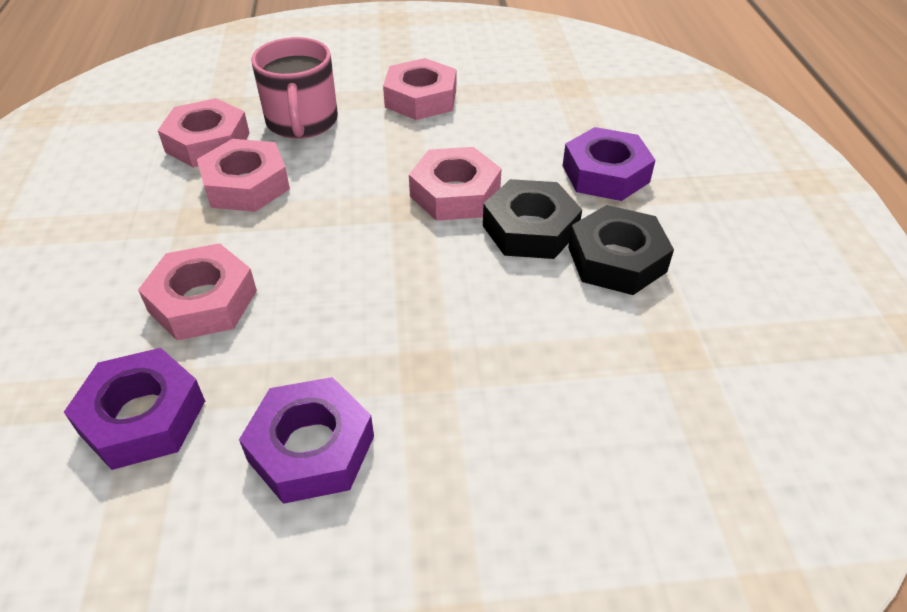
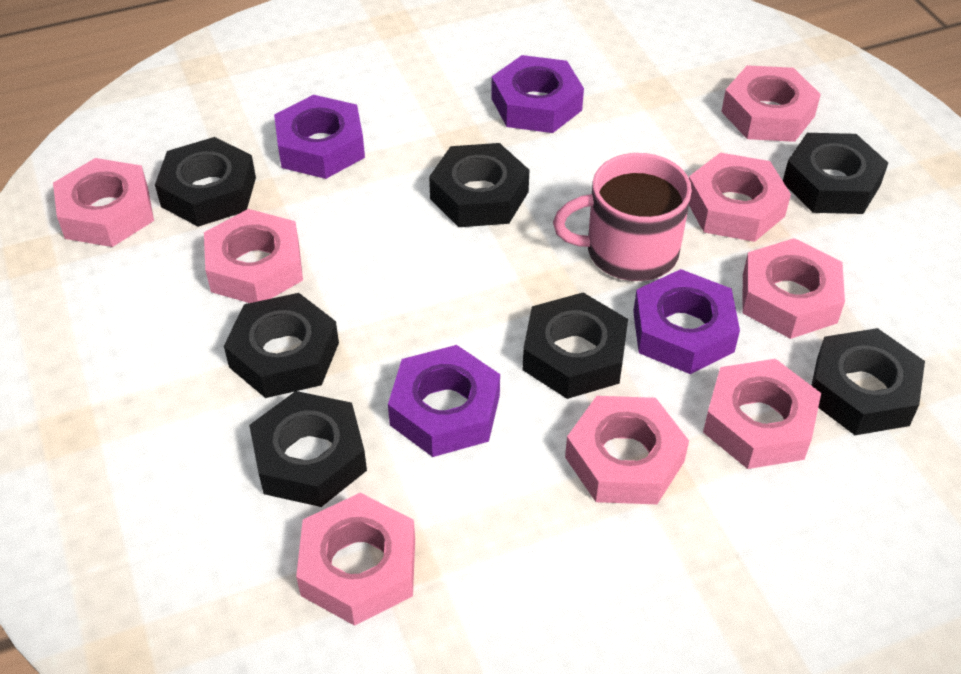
black nut: 2 -> 7
pink nut: 5 -> 8
purple nut: 3 -> 4

